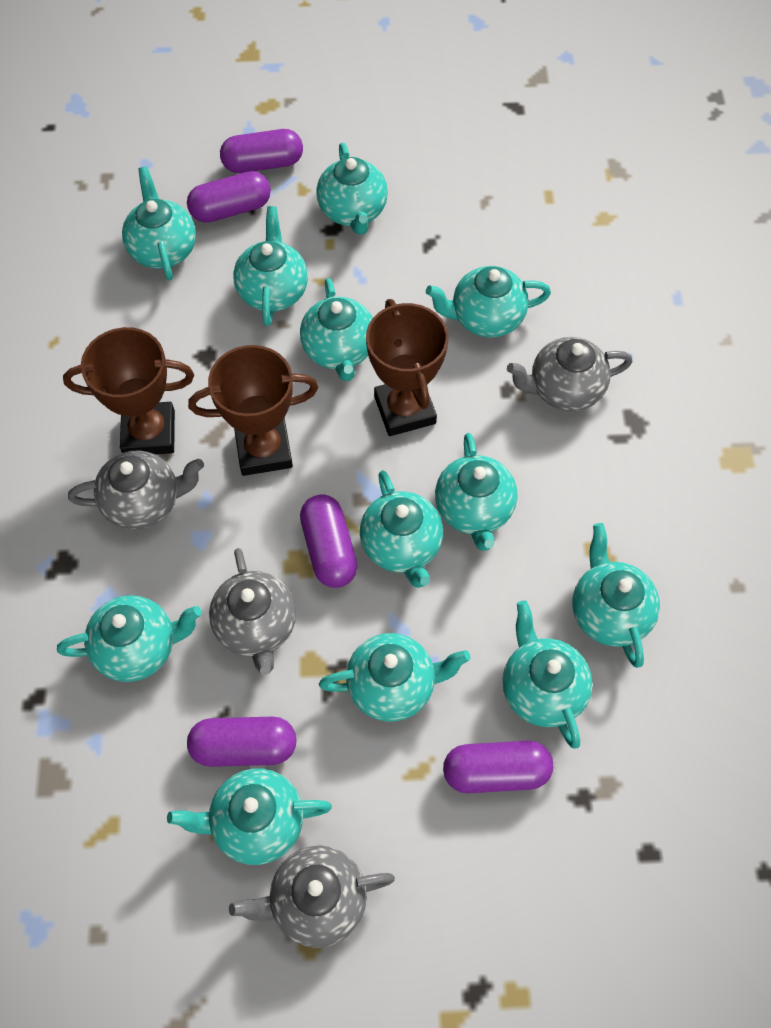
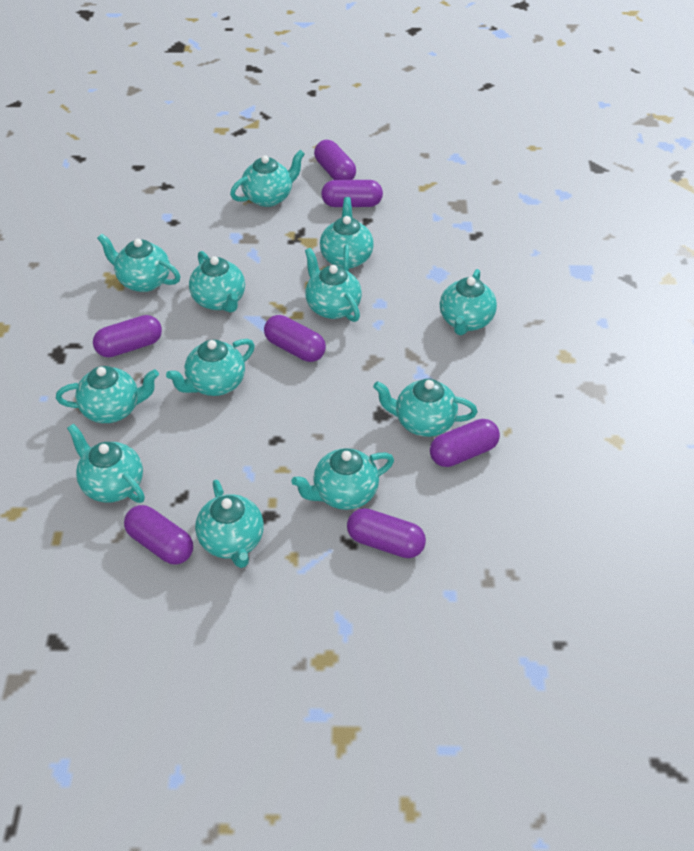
brown trophy: 3 -> 0
grey teapot: 4 -> 0
purple capsule: 5 -> 7

